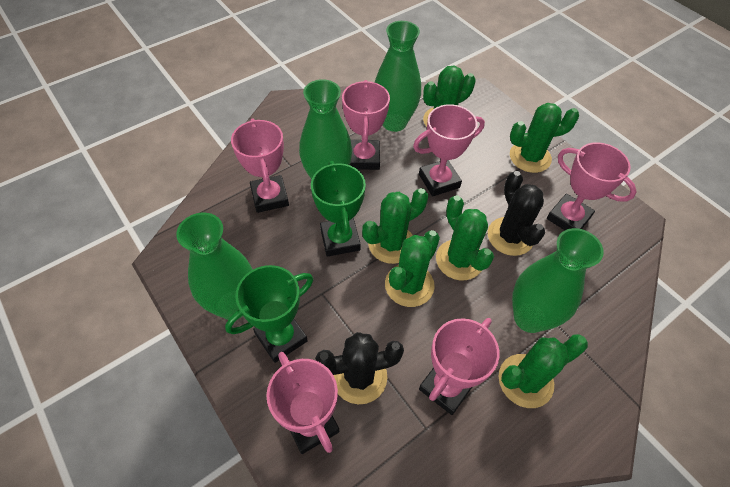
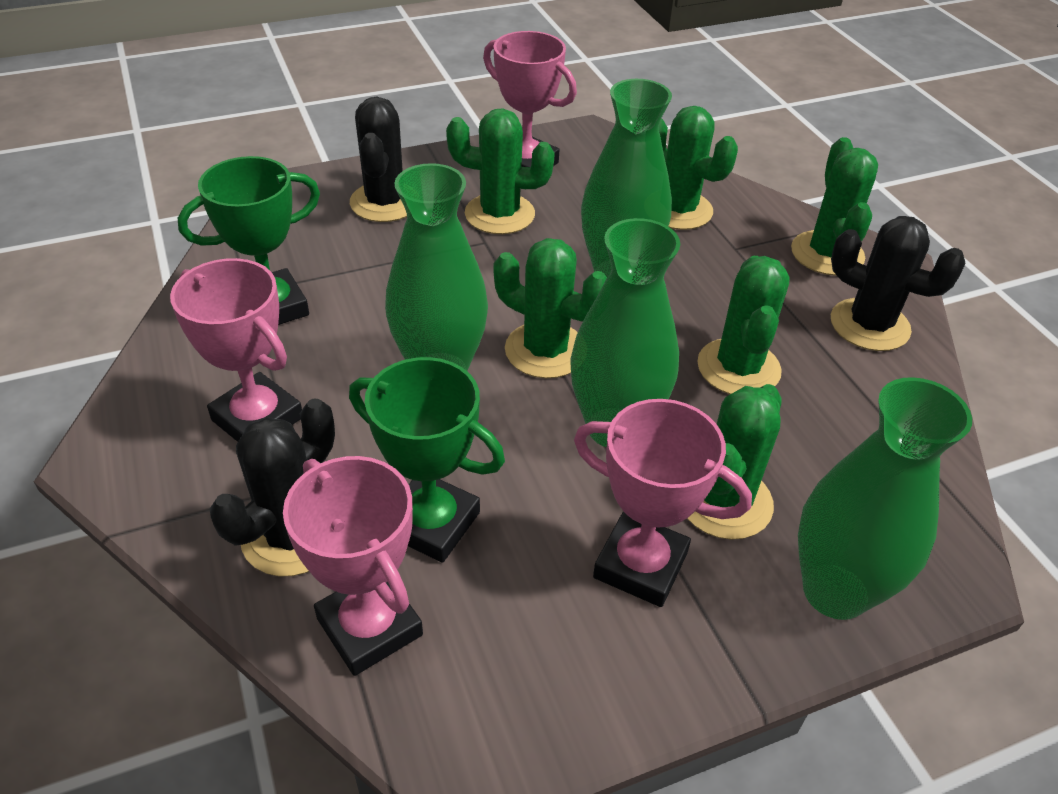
black cactus: 2 -> 3
pink trophy: 6 -> 4

